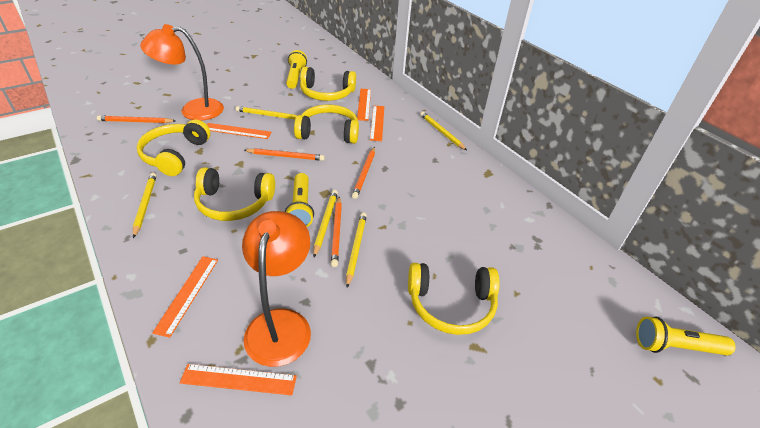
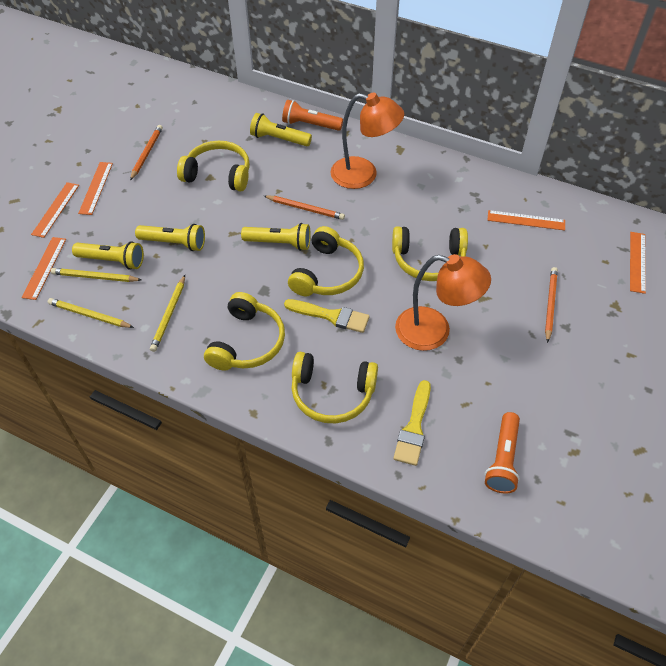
orange flashlight: 0 -> 2
orange pencil: 4 -> 3
yellow brush: 0 -> 2
yellow flashlight: 3 -> 4
yellow pencil: 5 -> 3

